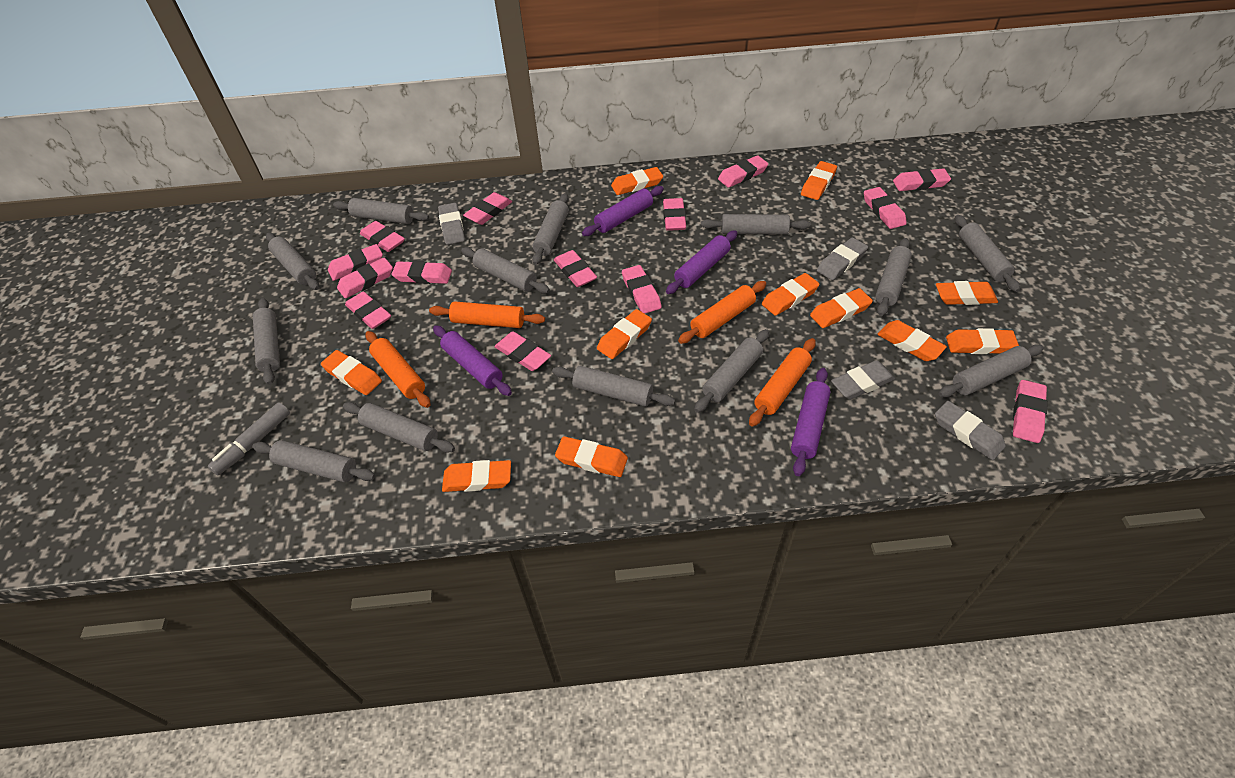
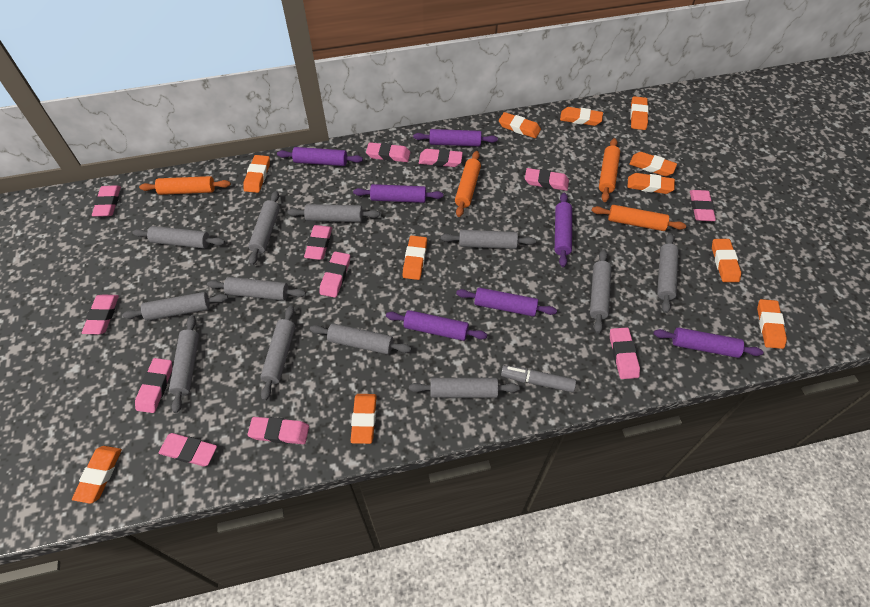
grey eraser: 4 -> 0
grey rolling pin: 13 -> 12
pink eraser: 14 -> 12
purple rolling pin: 4 -> 7

